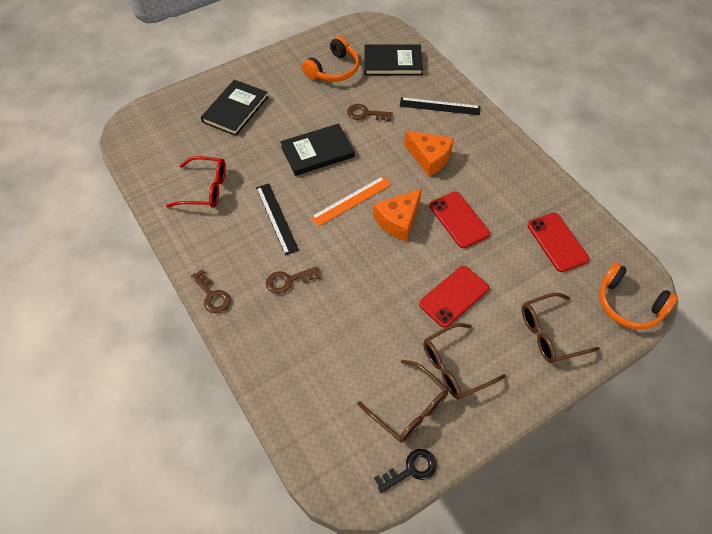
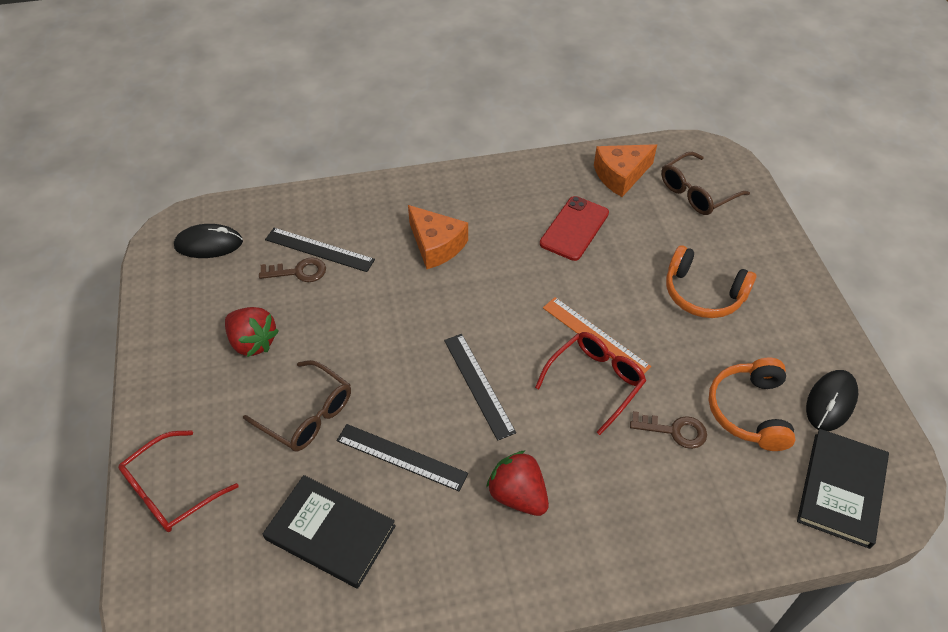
black book: 3 -> 2
black key: 1 -> 0
black mouse: 0 -> 2
black ruler: 2 -> 3
brown glasses: 3 -> 2
brown key: 3 -> 2
red glasses: 1 -> 2
red phone: 3 -> 1
red strawberry: 0 -> 2

